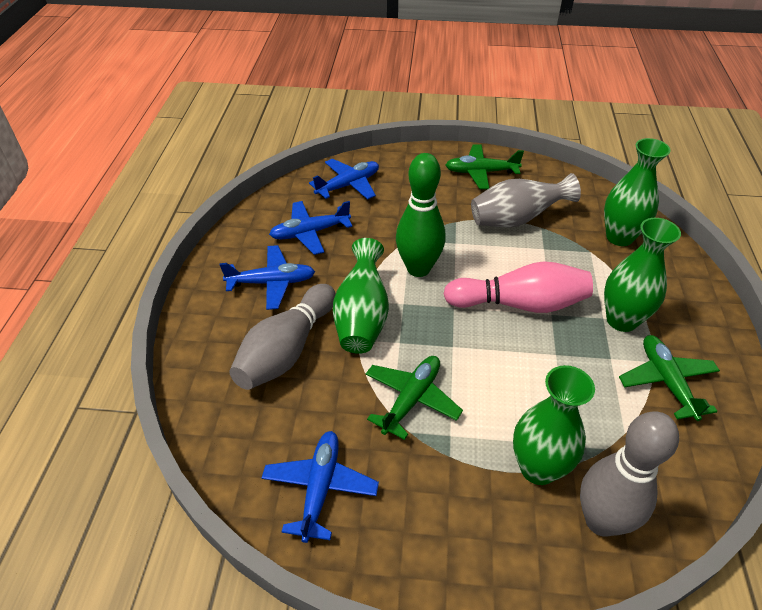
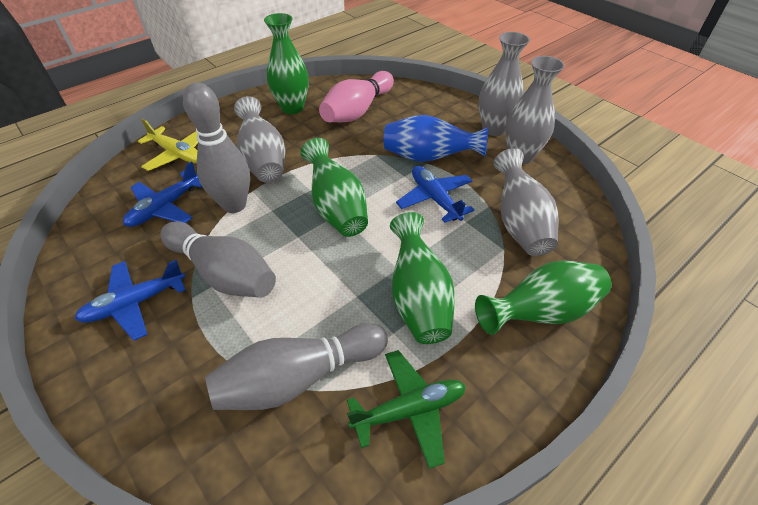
blue plane: 4 -> 3
blue vase: 0 -> 1
green bowling pin: 1 -> 0
green plane: 3 -> 1
grey bowling pin: 2 -> 3
grey vase: 1 -> 4
yellow plane: 0 -> 1

